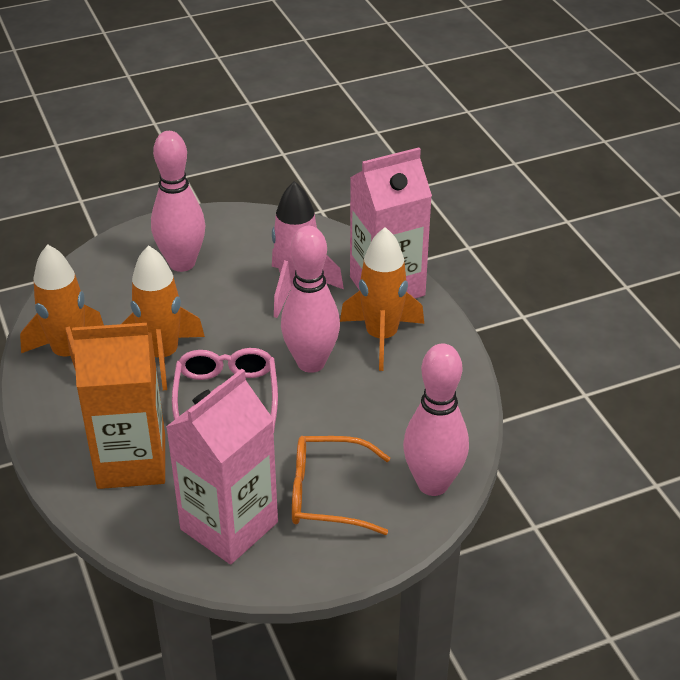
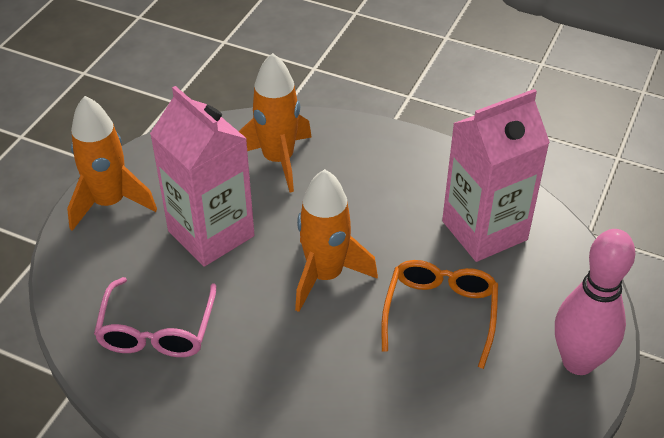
orange carton: 1 -> 0
pink bowling pin: 3 -> 1
pink rocket: 1 -> 0

